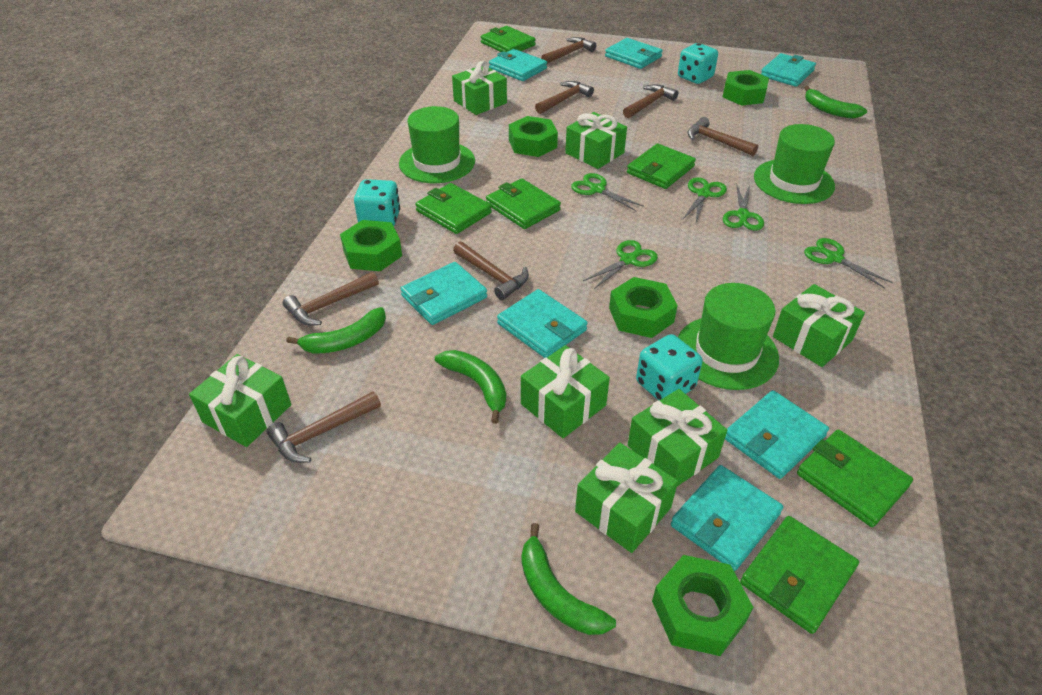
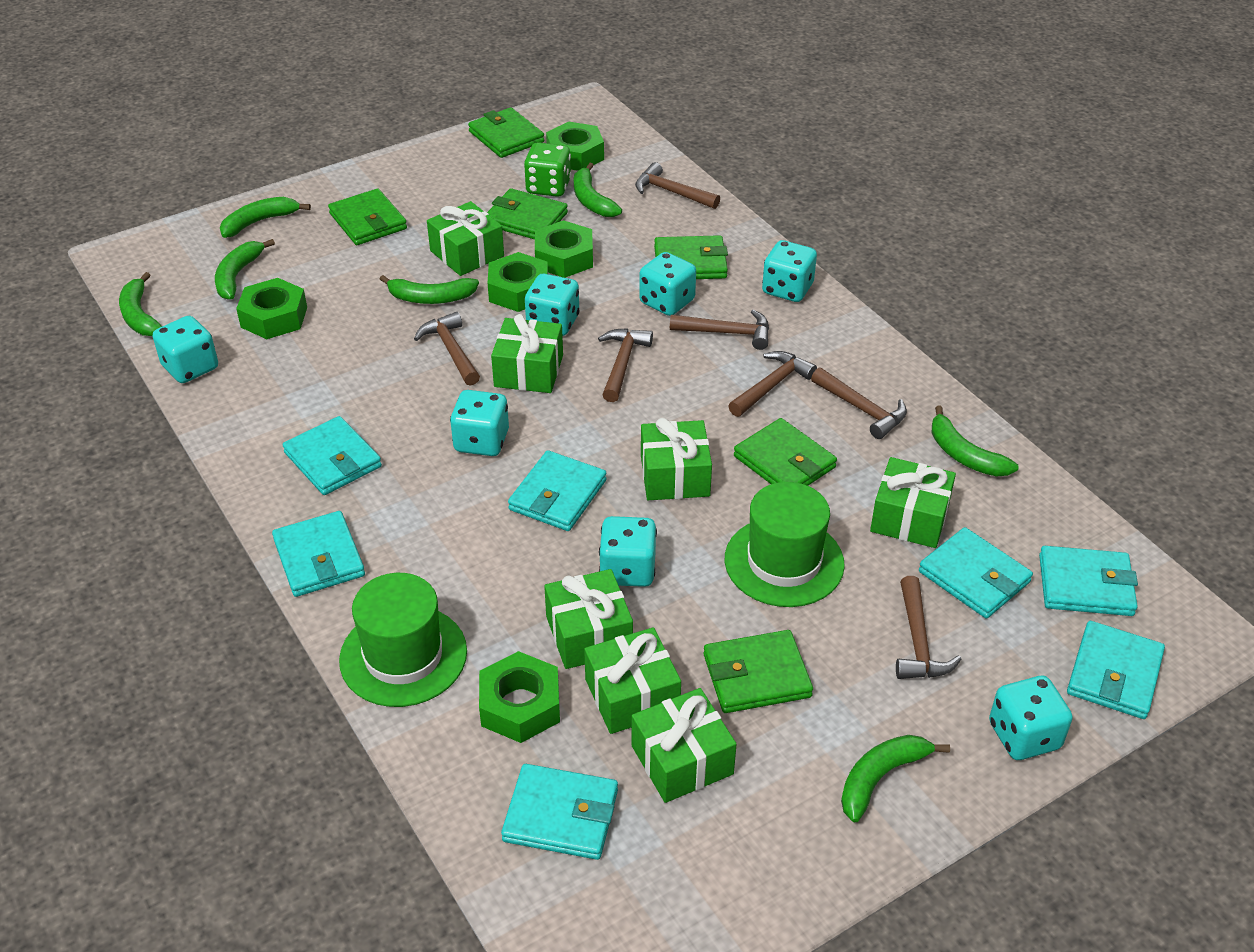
green banana: 4 -> 7
green dice: 0 -> 1
green hat: 3 -> 2
green scissors: 5 -> 0
turquoise dice: 3 -> 7

